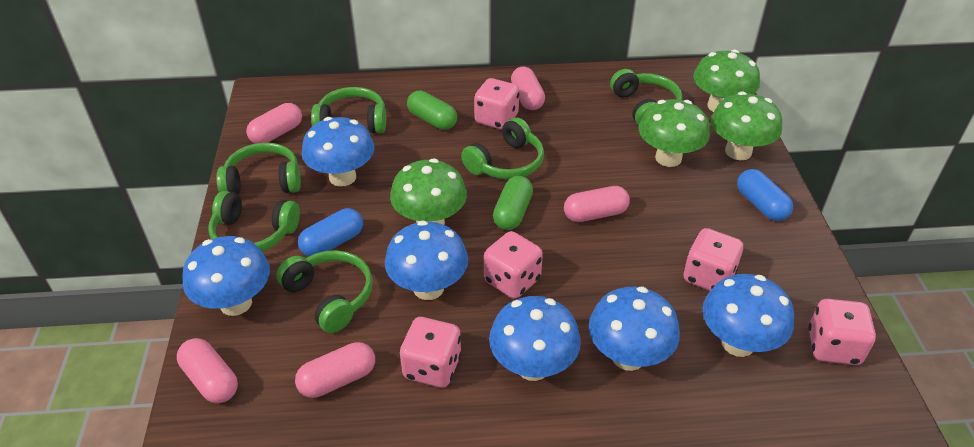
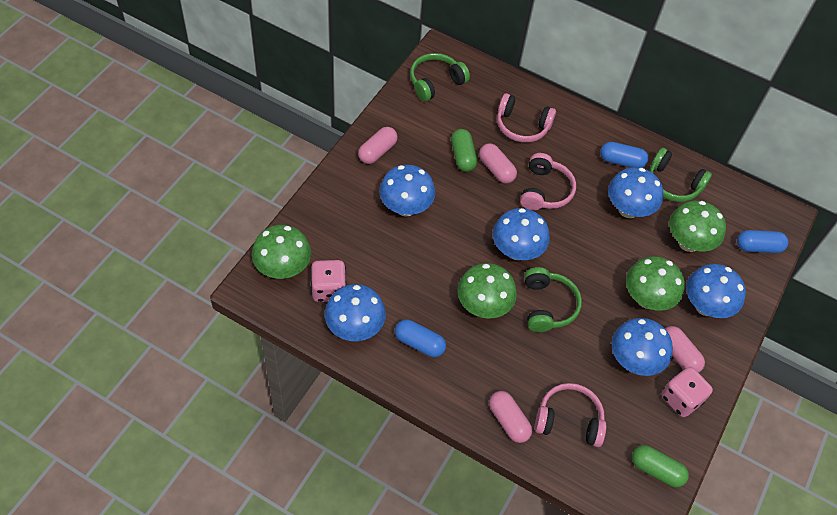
blue capsule: 2 -> 3
green headphones: 6 -> 3
pink capsule: 5 -> 4
pink dice: 5 -> 2
pink headphones: 0 -> 3

